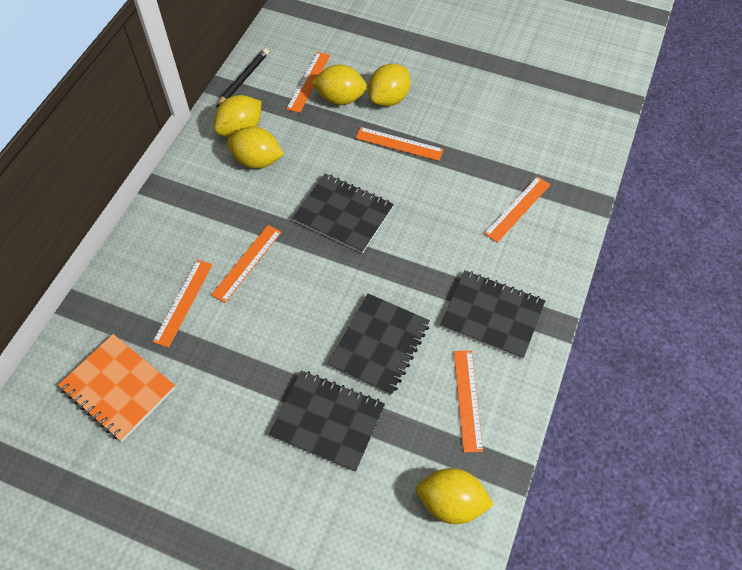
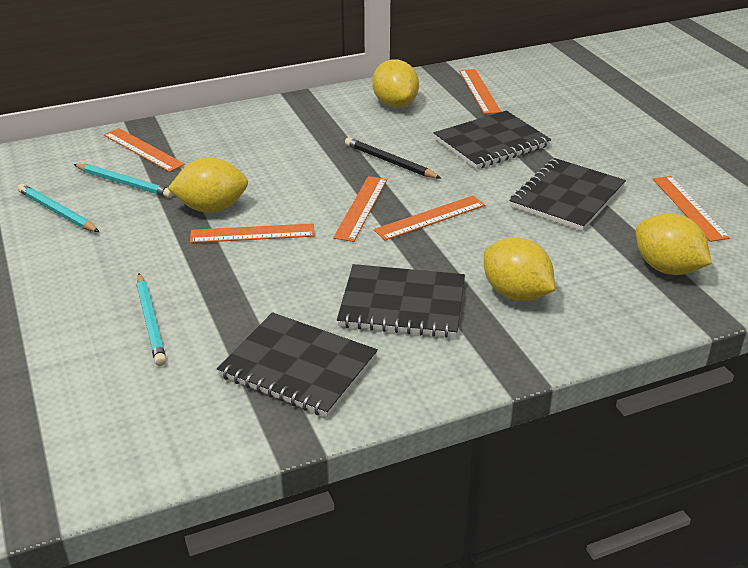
orange notebook: 1 -> 0
turquoise pencil: 0 -> 3
yellow lemon: 5 -> 4

